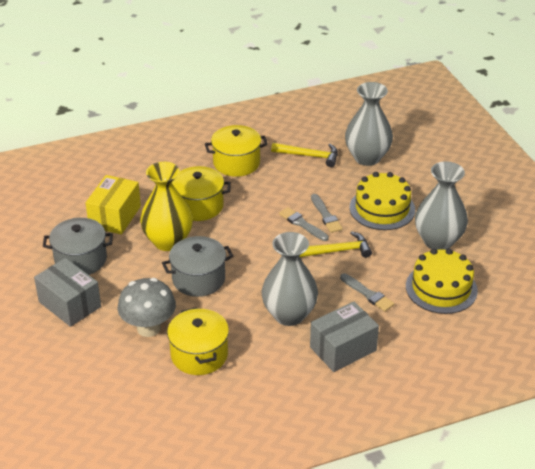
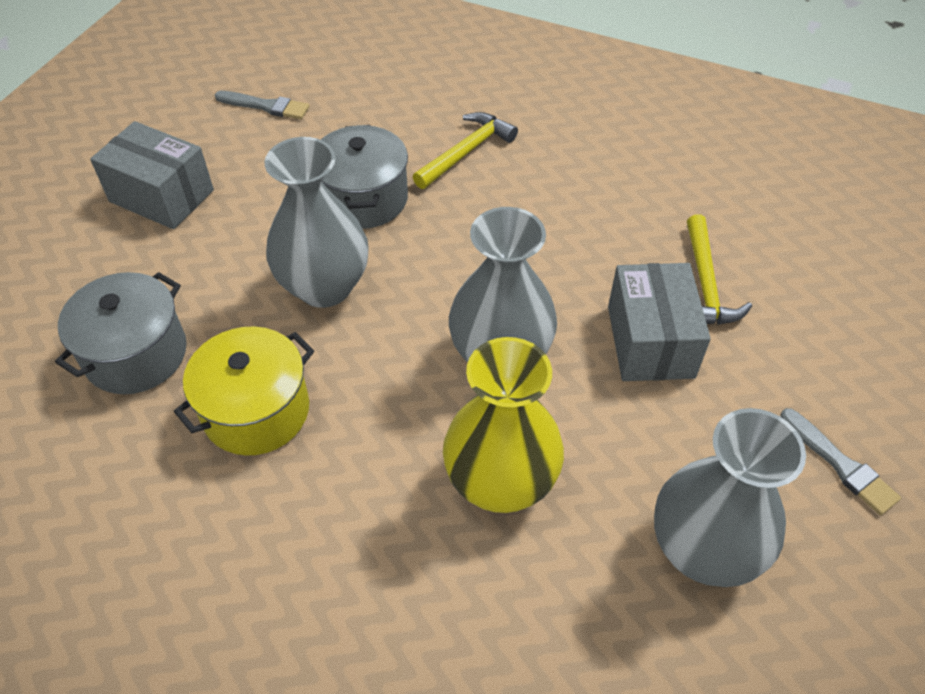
grey brush: 3 -> 2
grey mushroom: 1 -> 0
yellow box: 1 -> 0
yellow cake: 2 -> 0
yellow pot: 3 -> 1

